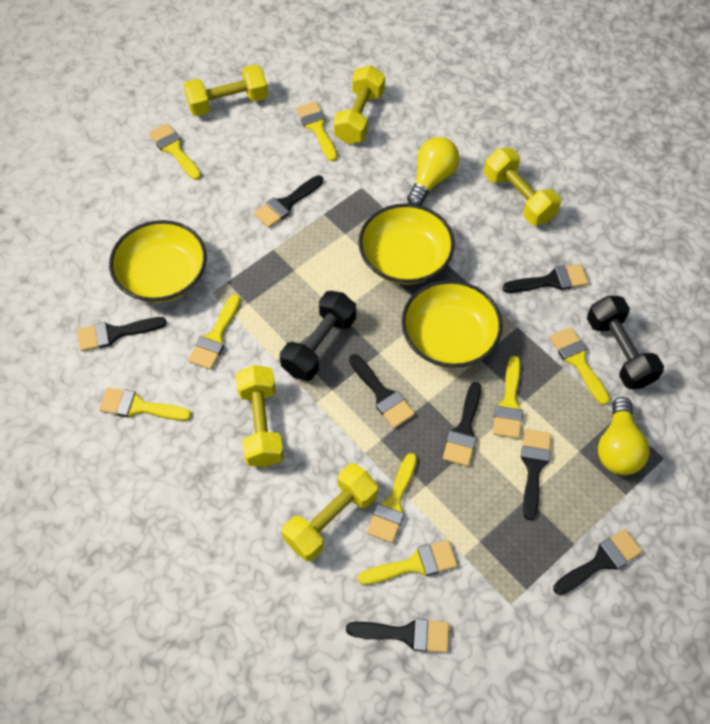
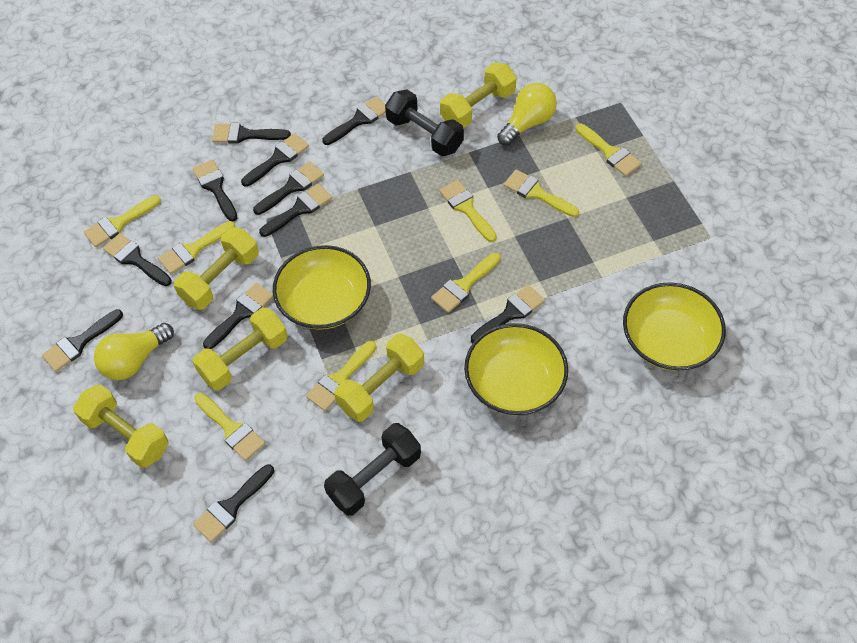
black brush: 8 -> 11

